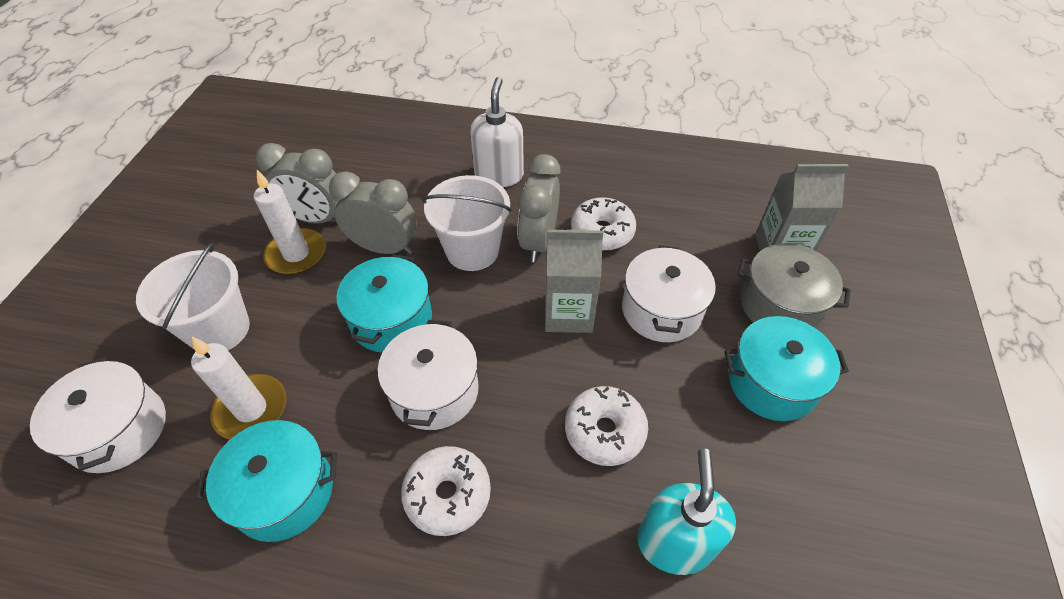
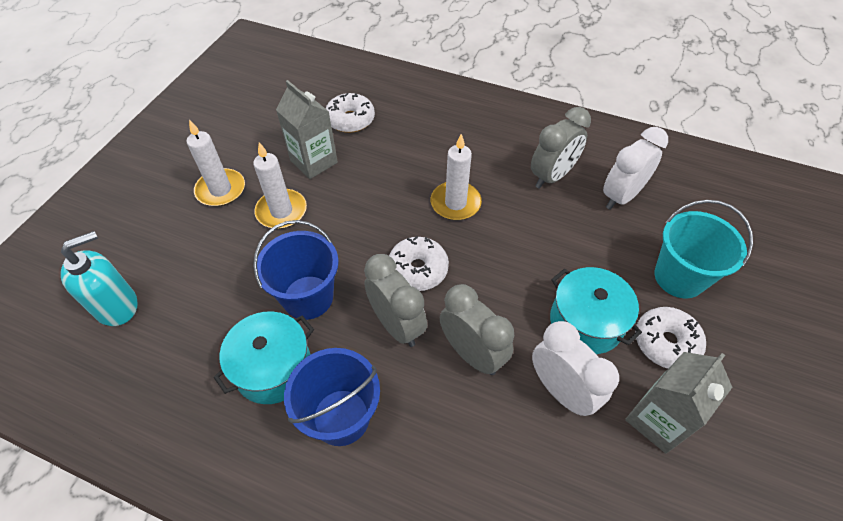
blue bucket: 0 -> 2
grey pot: 1 -> 0
turquoise bucket: 0 -> 1
turquoise pot: 3 -> 2
white bucket: 2 -> 0
white candle: 2 -> 3
white clock: 0 -> 2
white pot: 3 -> 0
white soap dispenser: 1 -> 0

